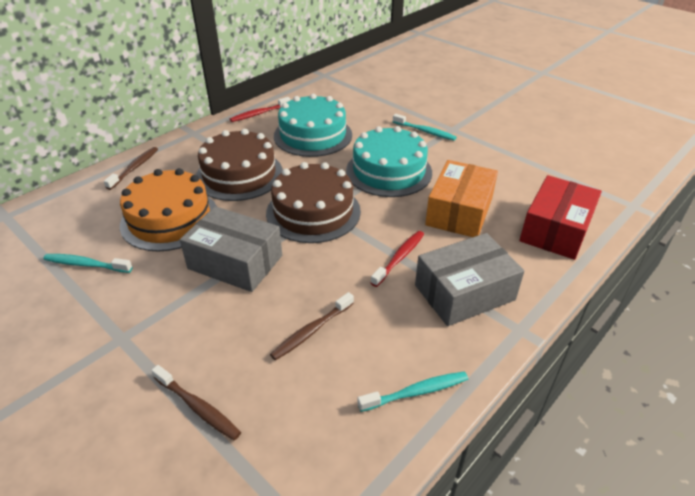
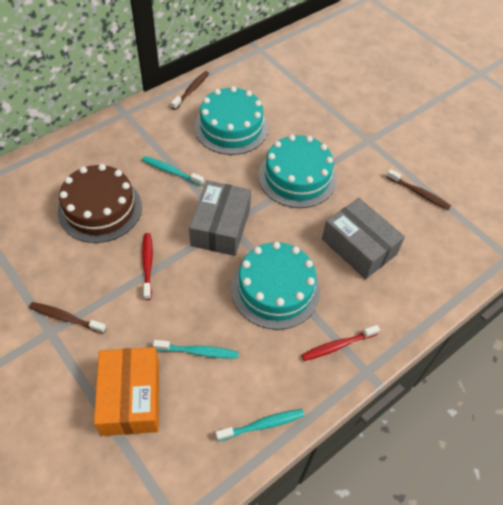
brown cake: 2 -> 1
orange cake: 1 -> 0
red box: 1 -> 0
turquoise cake: 2 -> 3

